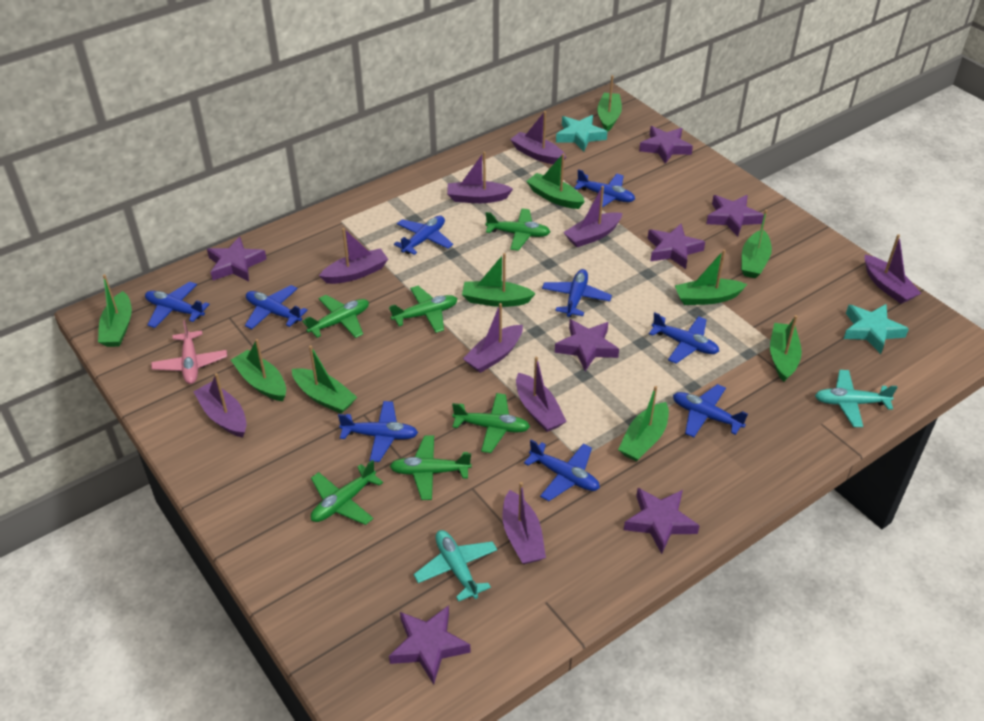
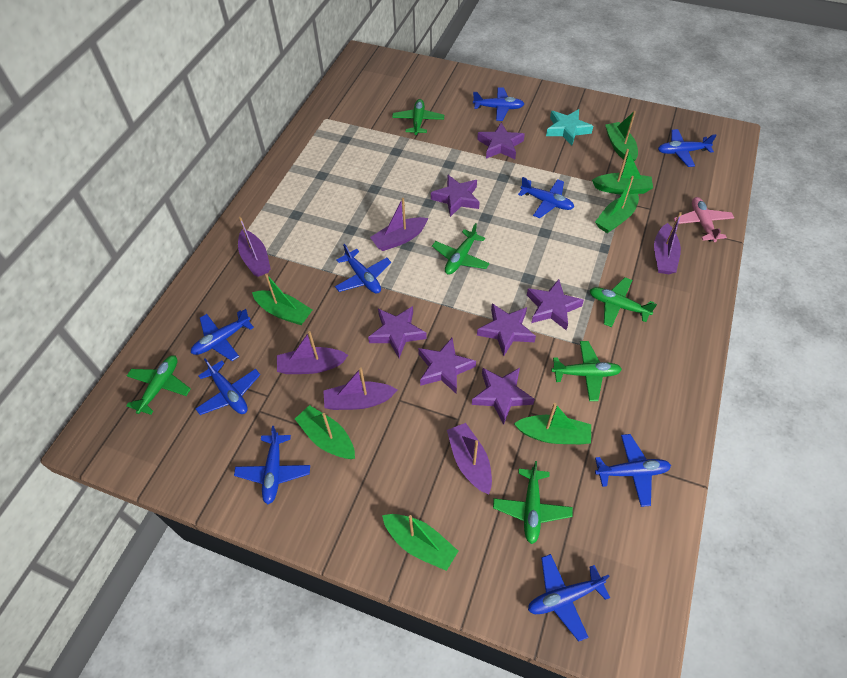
green boat: 10 -> 7
purple boat: 9 -> 6
turquoise plane: 2 -> 0
turquoise star: 2 -> 1

